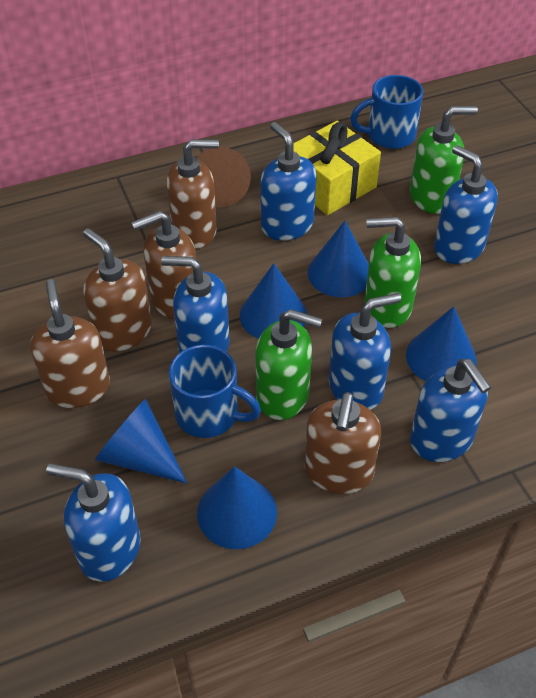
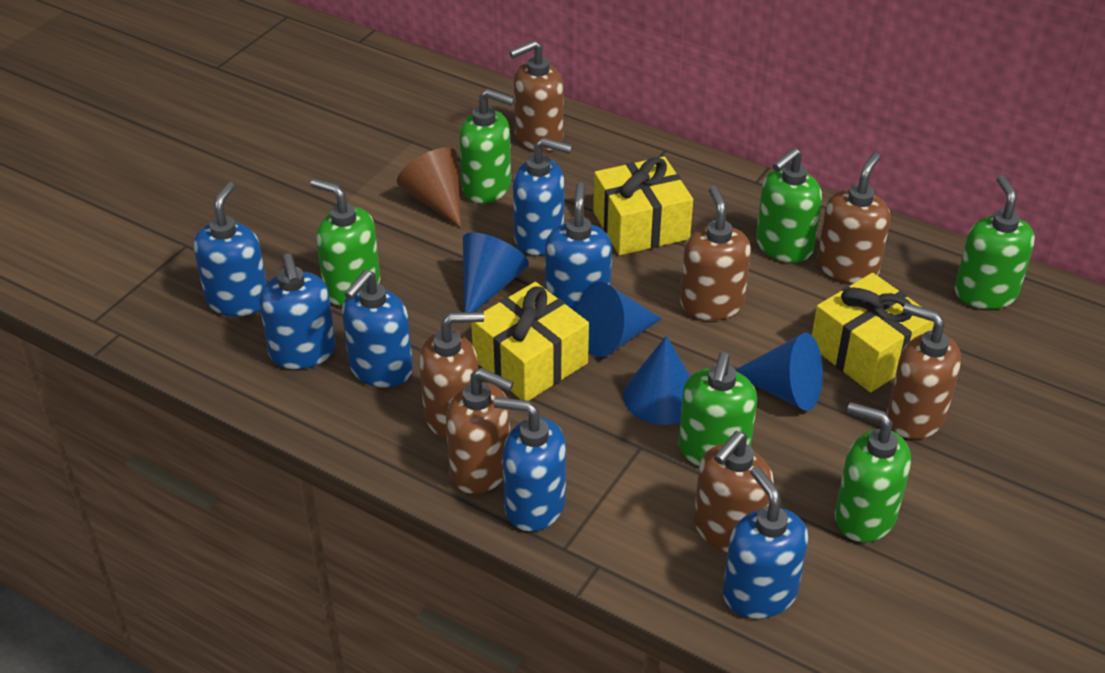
blue cone: 5 -> 4
blue mug: 2 -> 0
blue soap dispenser: 6 -> 7
brown soap dispenser: 5 -> 7
green soap dispenser: 3 -> 6
yellow gift: 1 -> 3

